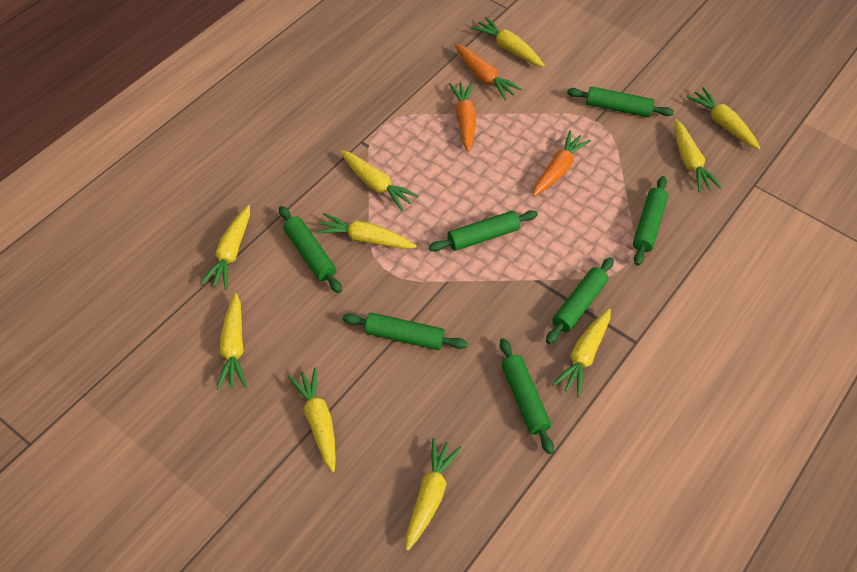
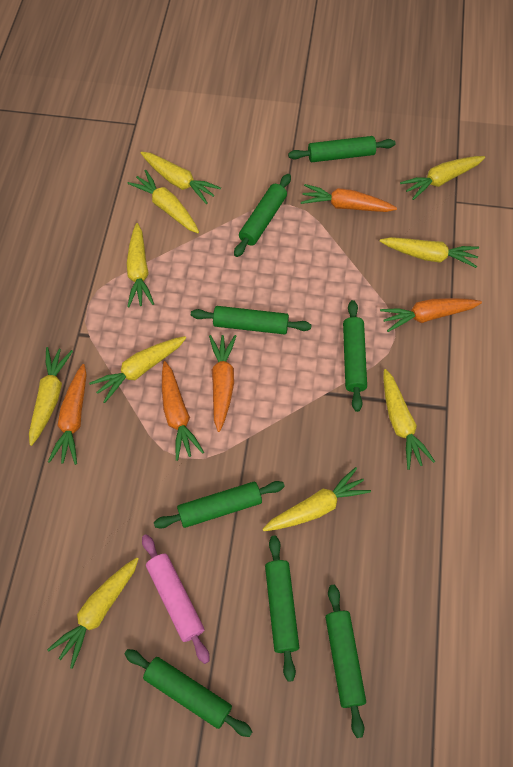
green rolling pin: 7 -> 8
orange carrot: 3 -> 5
pink rolling pin: 0 -> 1

